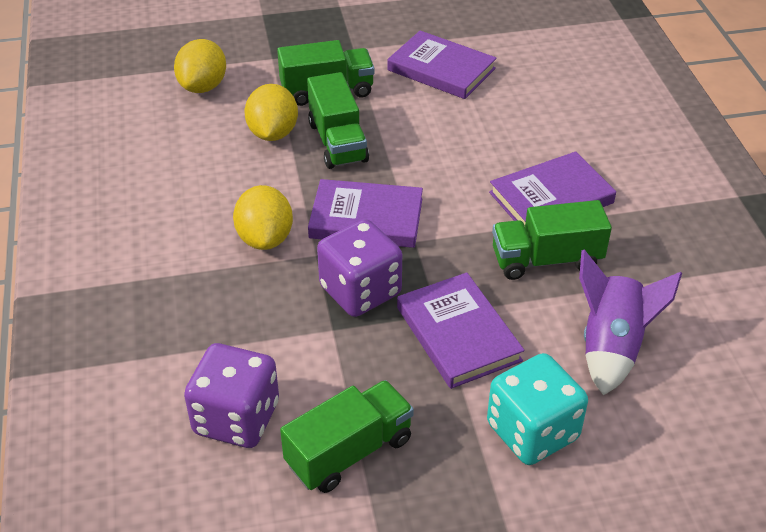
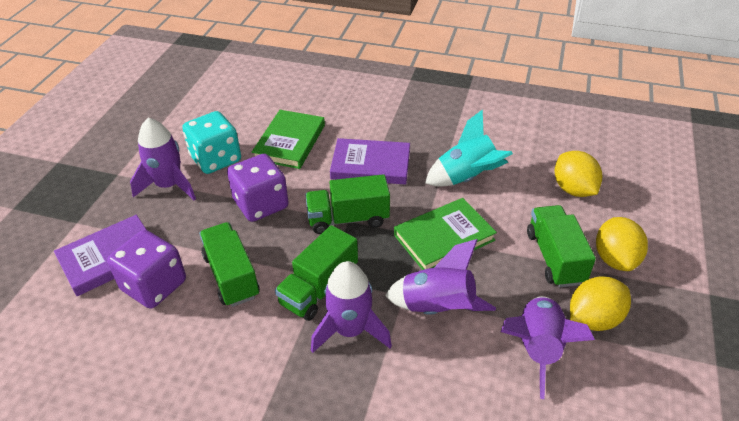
green book: 0 -> 2
purple book: 4 -> 2
purple rocket: 1 -> 4
turquoise rocket: 0 -> 1

